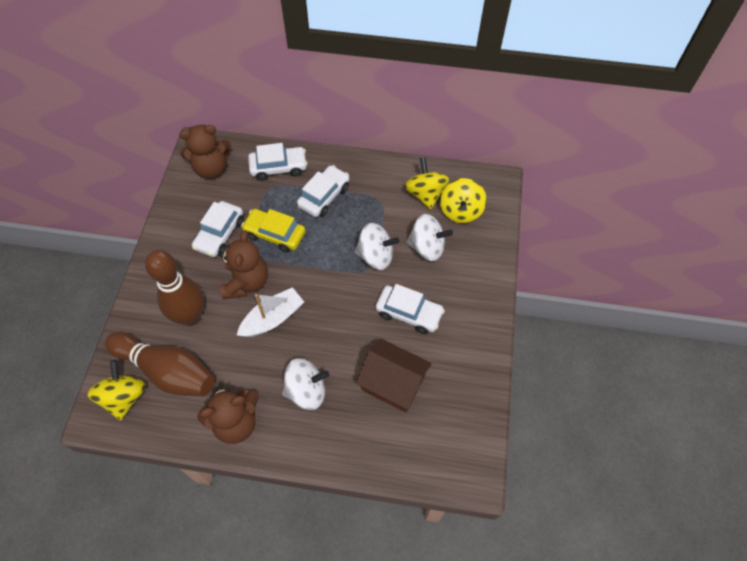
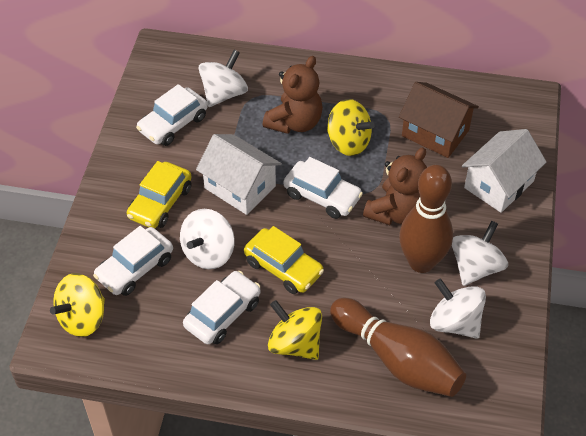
brown teddy bear: 3 -> 2
white boat: 1 -> 0
white house: 0 -> 2
white spinning top: 3 -> 4
yellow car: 1 -> 2

